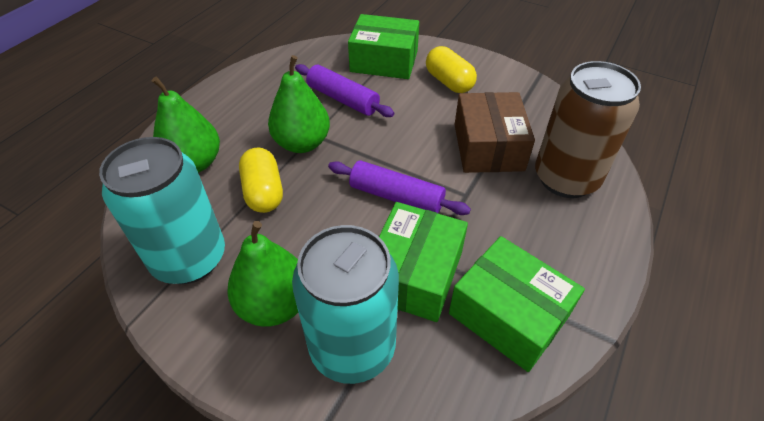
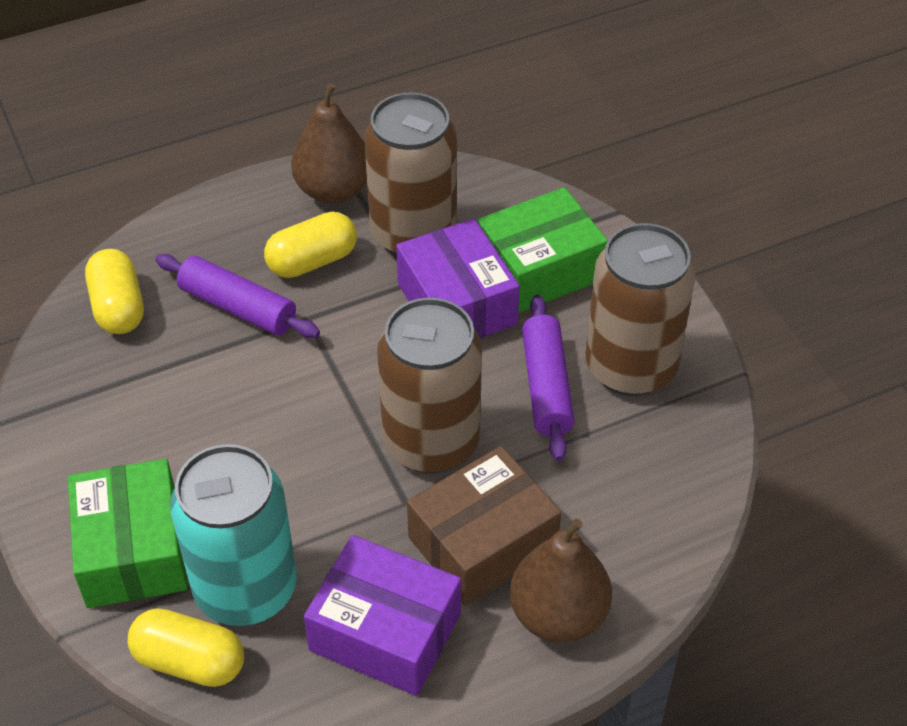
brown can: 1 -> 3
brown pear: 0 -> 2
green box: 3 -> 2
green pear: 3 -> 0
purple box: 0 -> 2
turquoise can: 2 -> 1
yellow capsule: 2 -> 3

